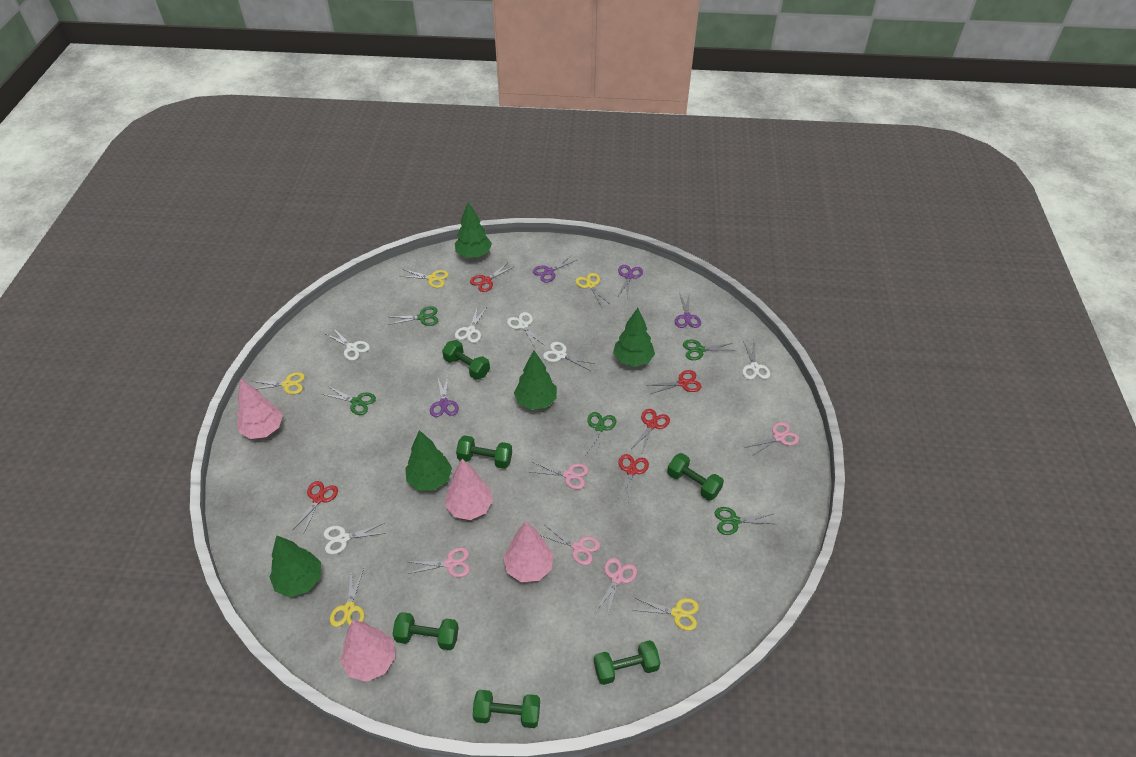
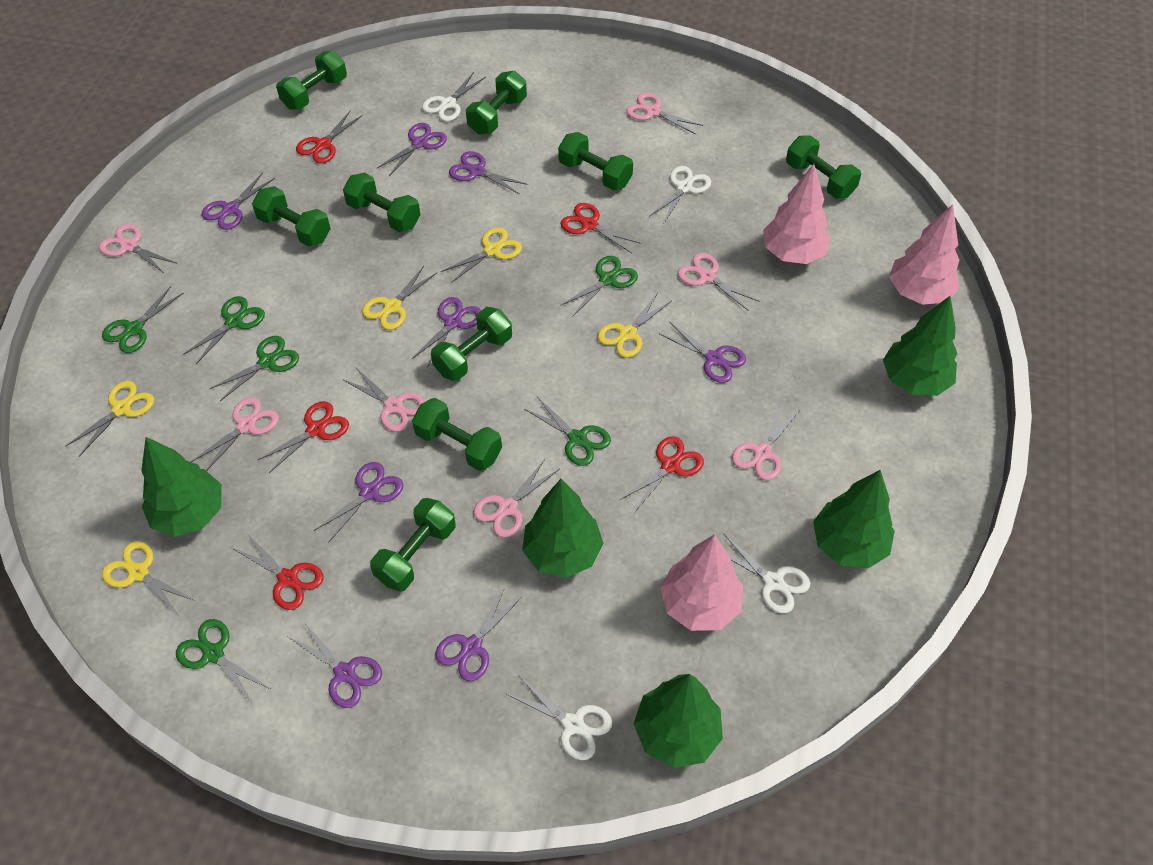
green dumbbell: 6 -> 9
green scissors: 5 -> 6
pink scissors: 5 -> 7
pink tree: 4 -> 3
purple scissors: 4 -> 8
white scissors: 6 -> 4

